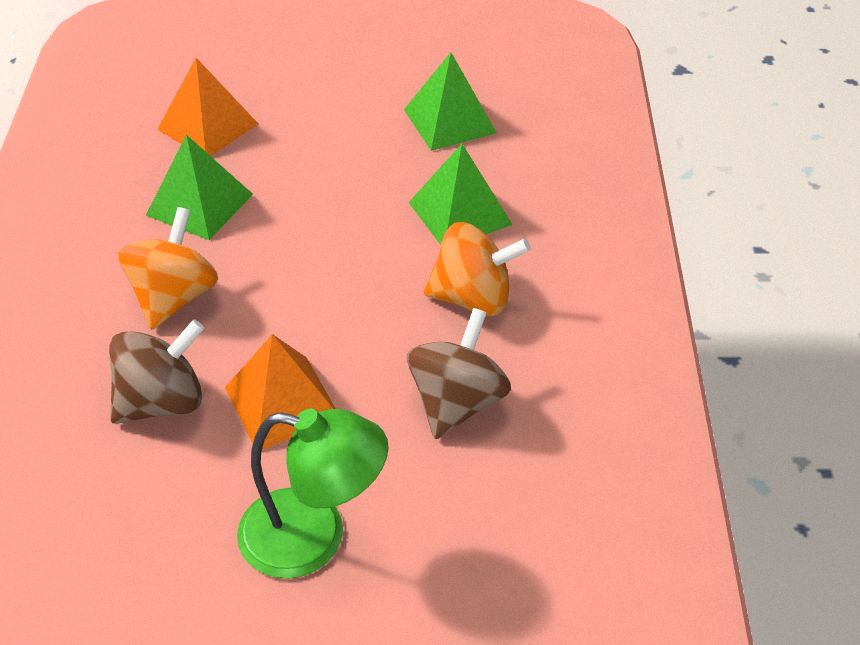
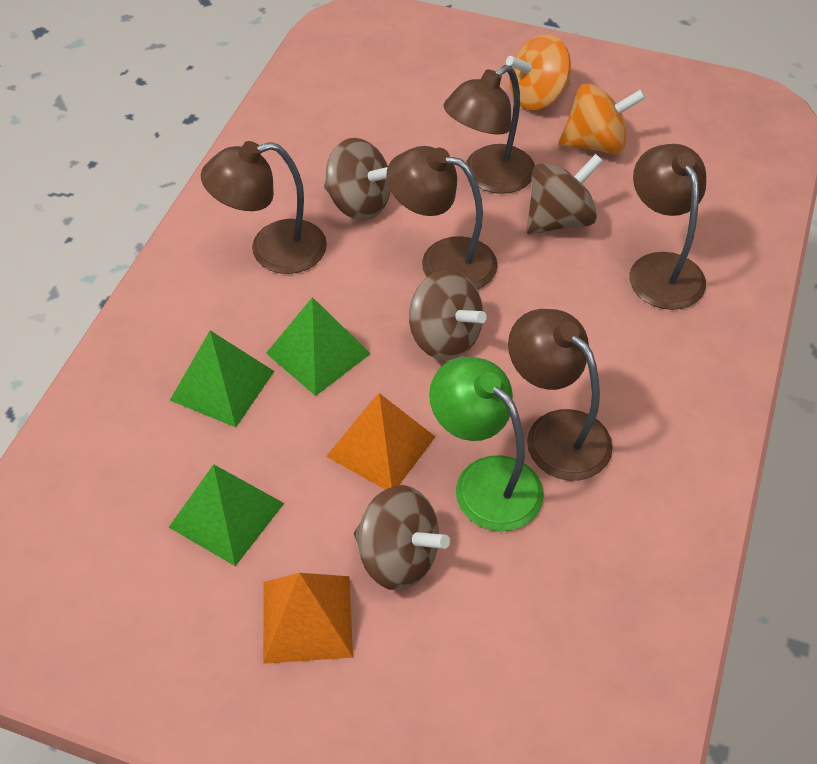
brown lamp: 0 -> 5
brown spinning top: 2 -> 4

